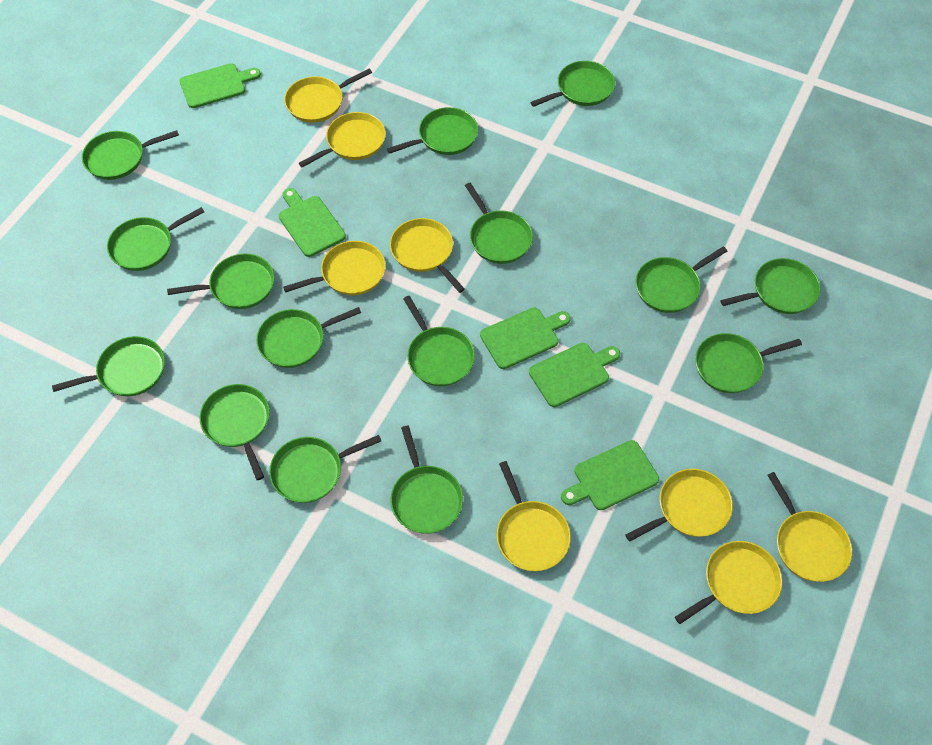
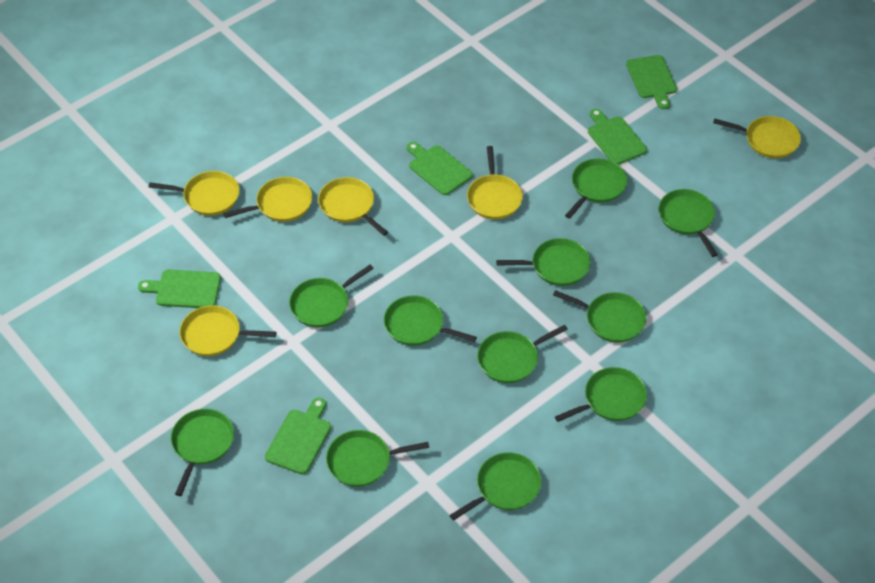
green pan: 15 -> 11
yellow pan: 8 -> 6

